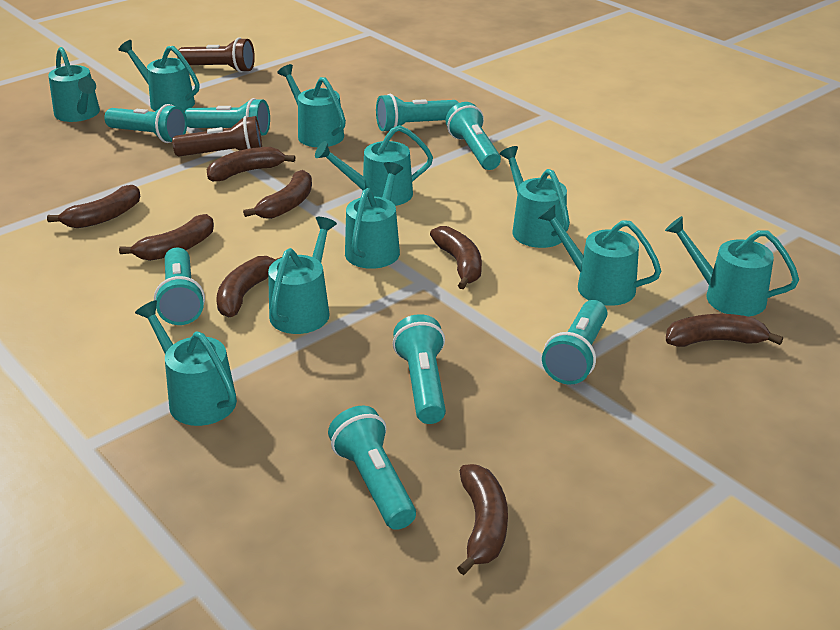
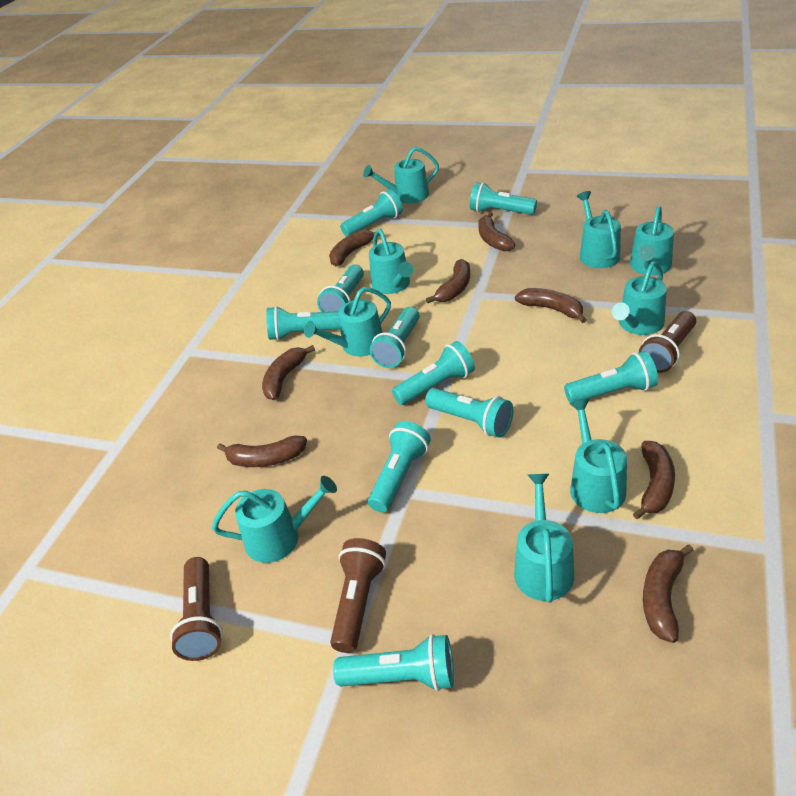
brown flashlight: 2 -> 3
turquoise flashlight: 8 -> 10
turquoise watering can: 10 -> 9

